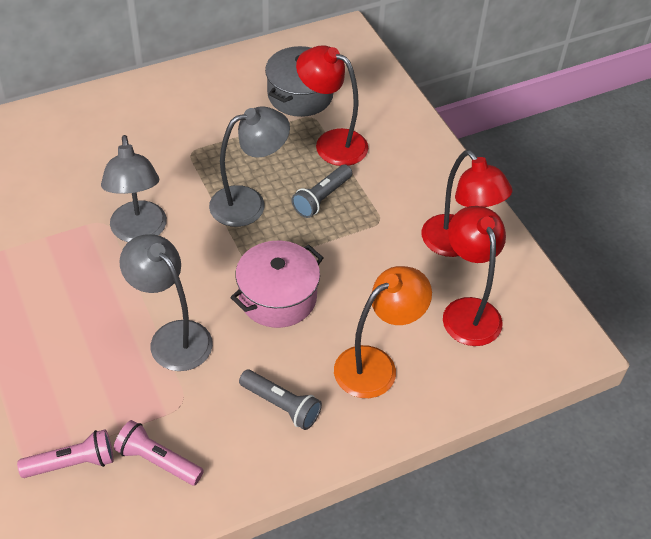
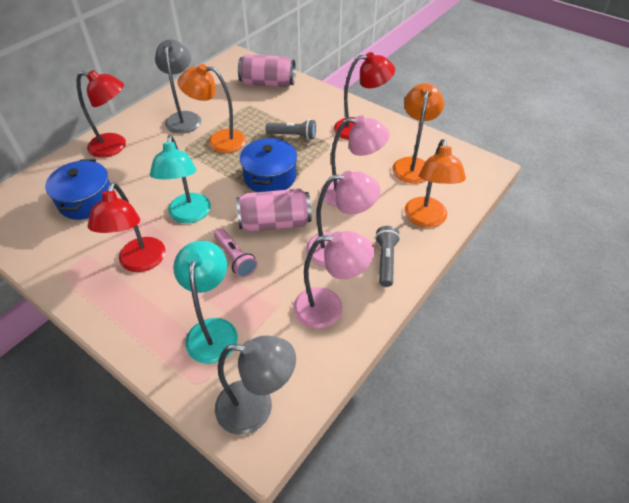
blue pot: 0 -> 2
grey lamp: 3 -> 2
grey pot: 1 -> 0
orange lamp: 1 -> 3
pink can: 0 -> 2
pink flashlight: 2 -> 1
pink lamp: 0 -> 3
pink pot: 1 -> 0
turquoise lamp: 0 -> 2

